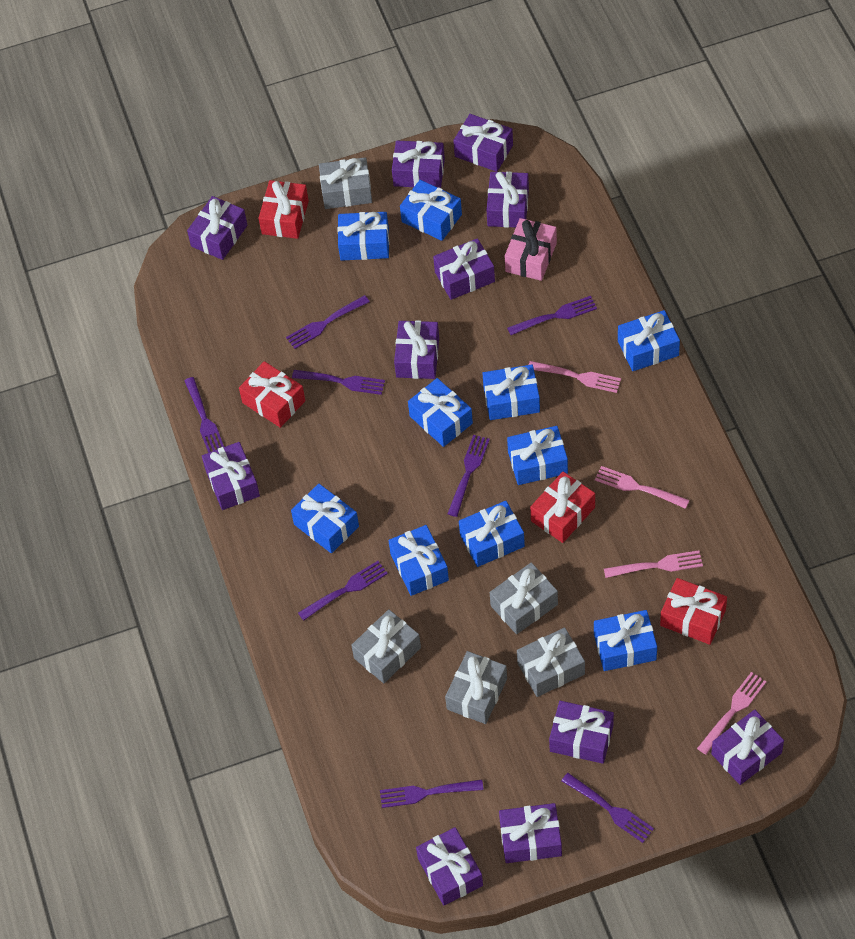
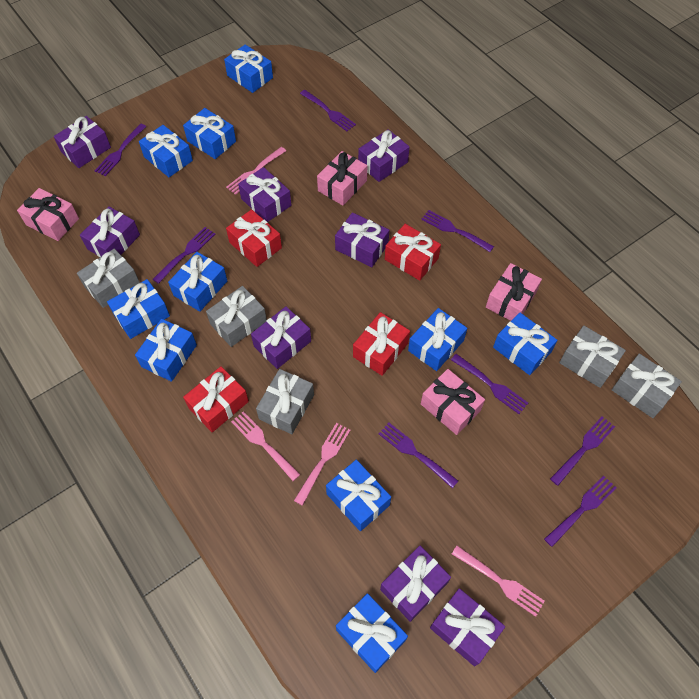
pink gift: 1 -> 4
purple gift: 11 -> 8

